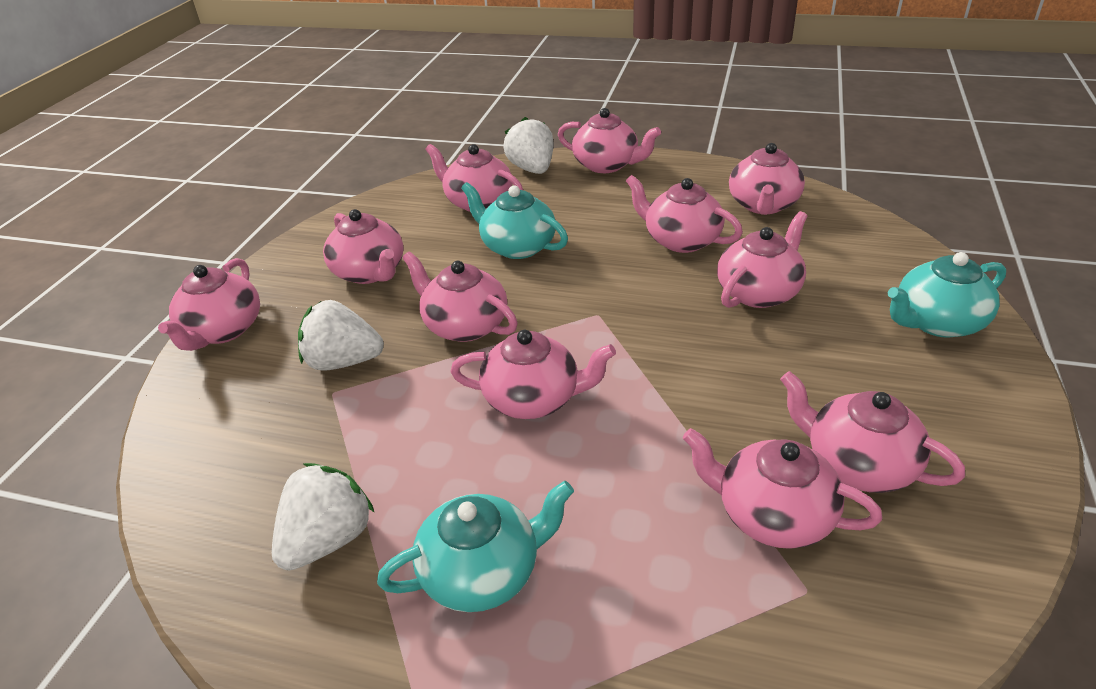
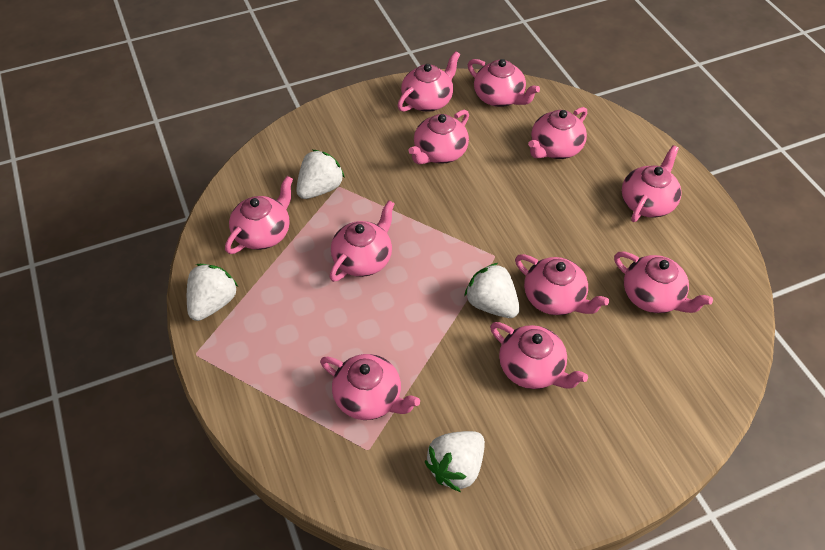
turquoise teapot: 3 -> 0
white strawberry: 3 -> 4

